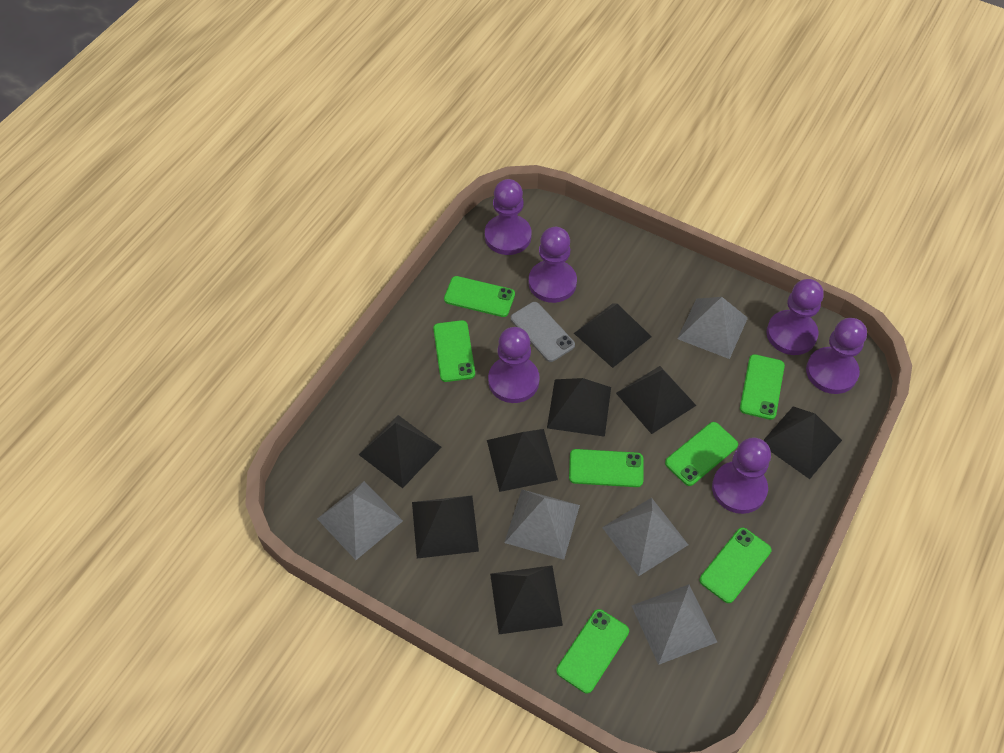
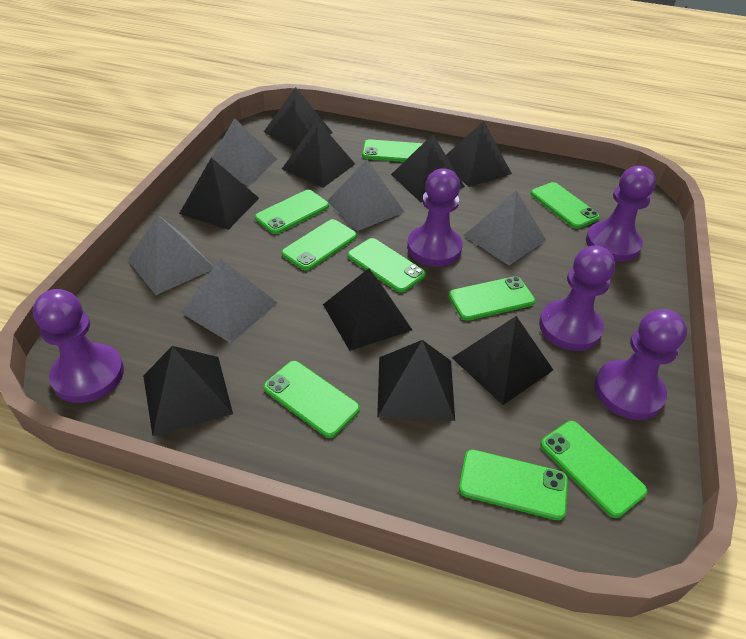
black pyramid: 8 -> 9
green phone: 7 -> 9
grey phone: 1 -> 0
purple pawn: 6 -> 5

